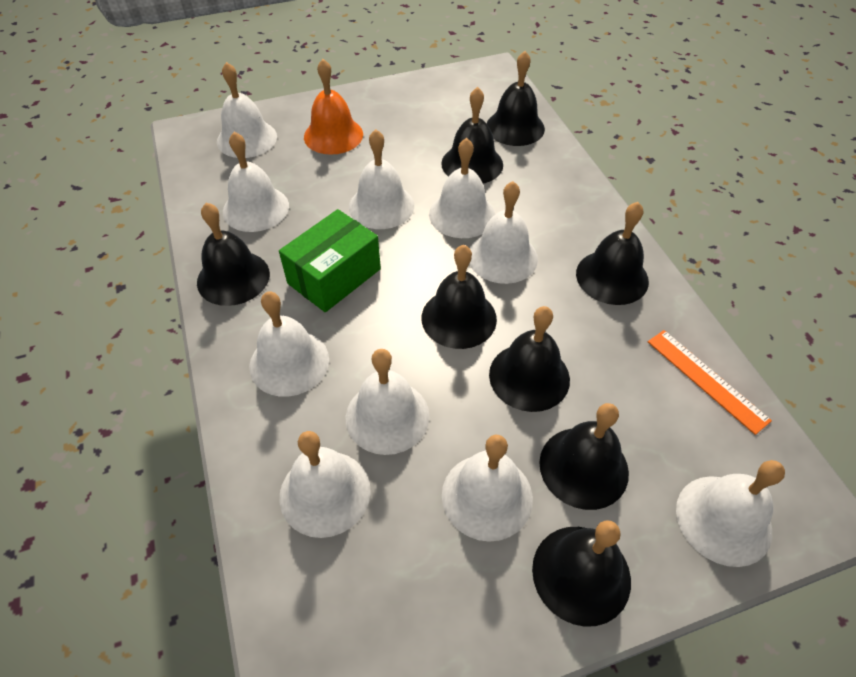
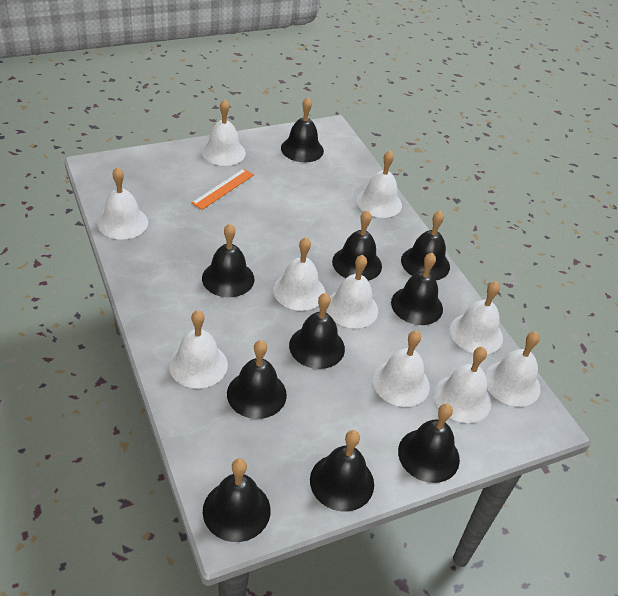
black bell: 8 -> 10
green box: 1 -> 0
orange bell: 1 -> 0

